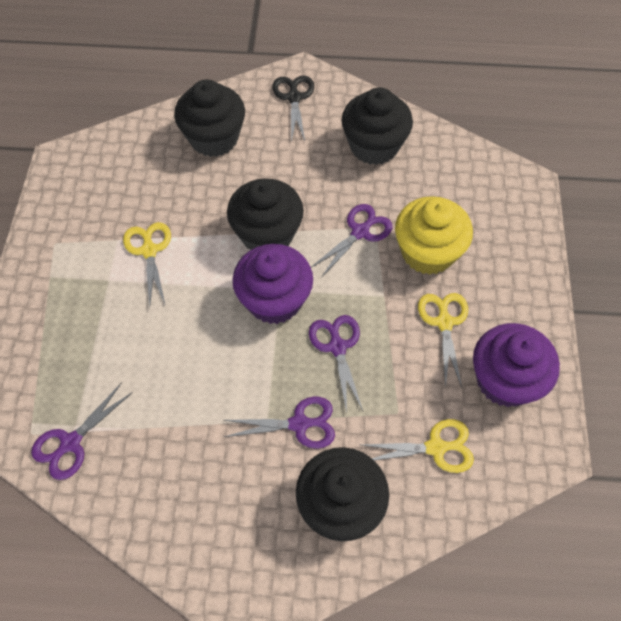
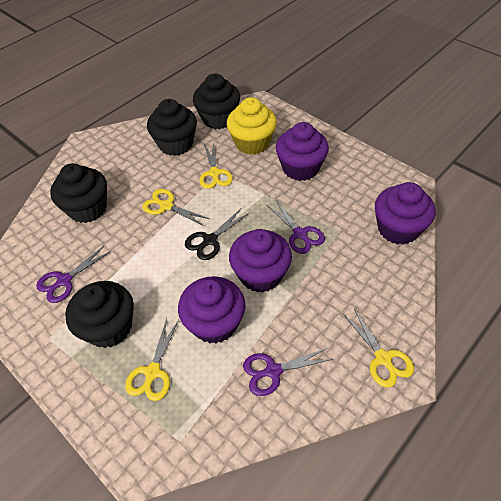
purple cupcake: 2 -> 4
purple scissors: 4 -> 3
yellow scissors: 3 -> 4

